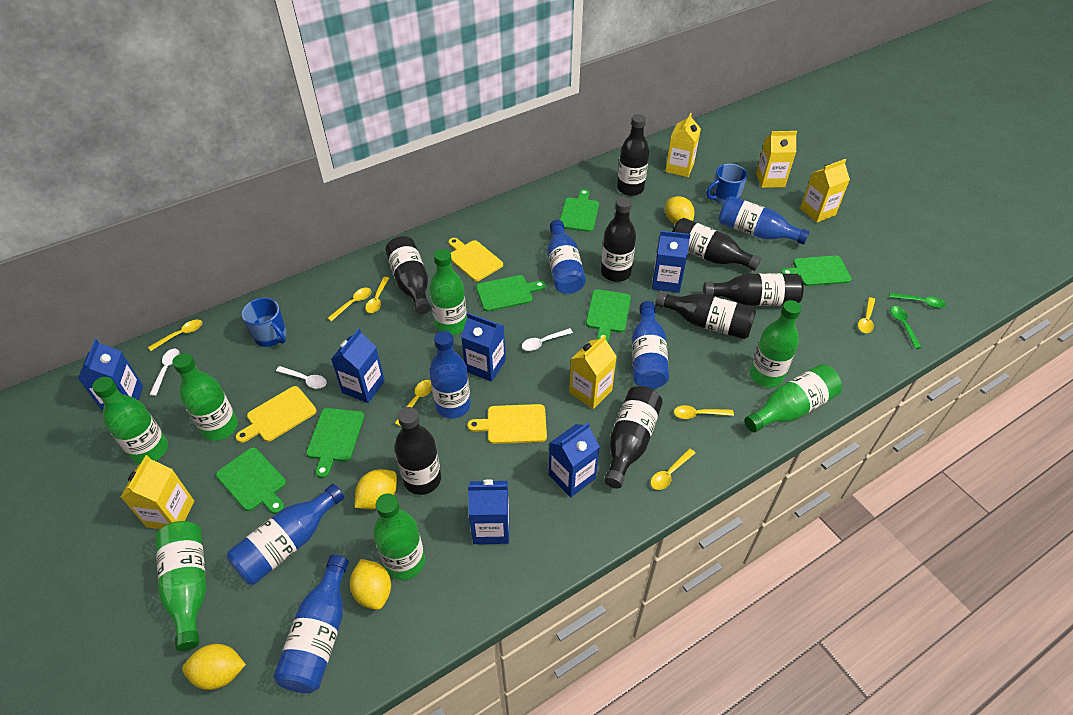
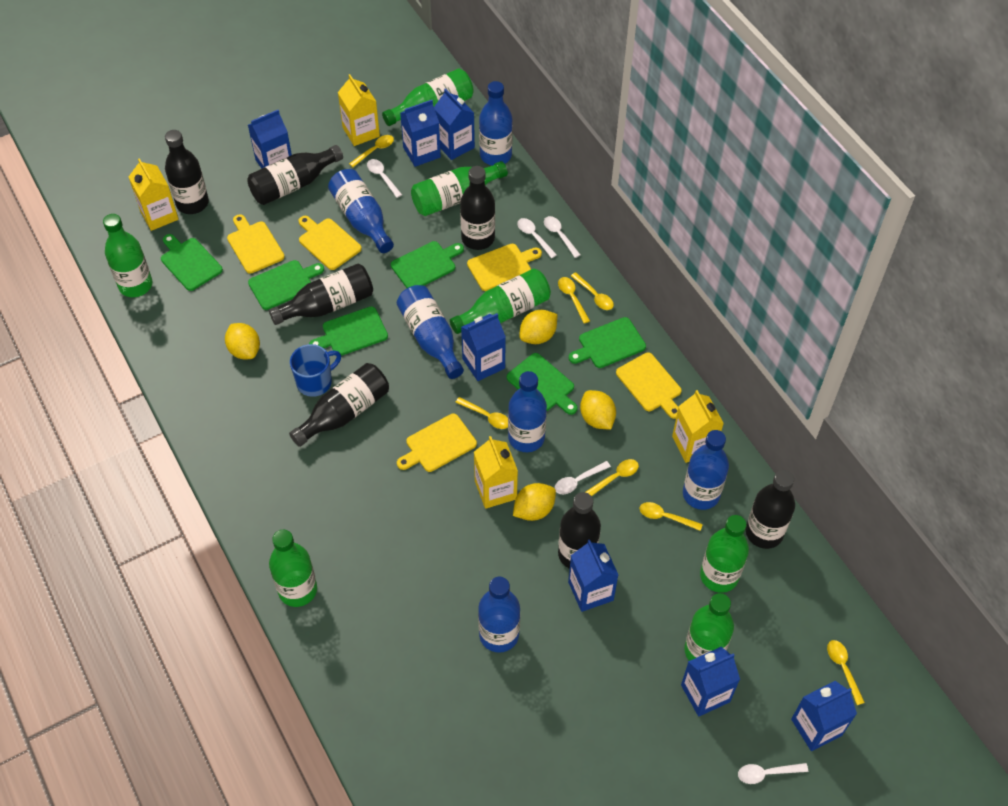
black bottle: 8 -> 7
blue carton: 6 -> 7
blue mug: 2 -> 1
green spoon: 2 -> 0
white spoon: 3 -> 5
yellow carton: 5 -> 4
yellow cutting board: 3 -> 5

